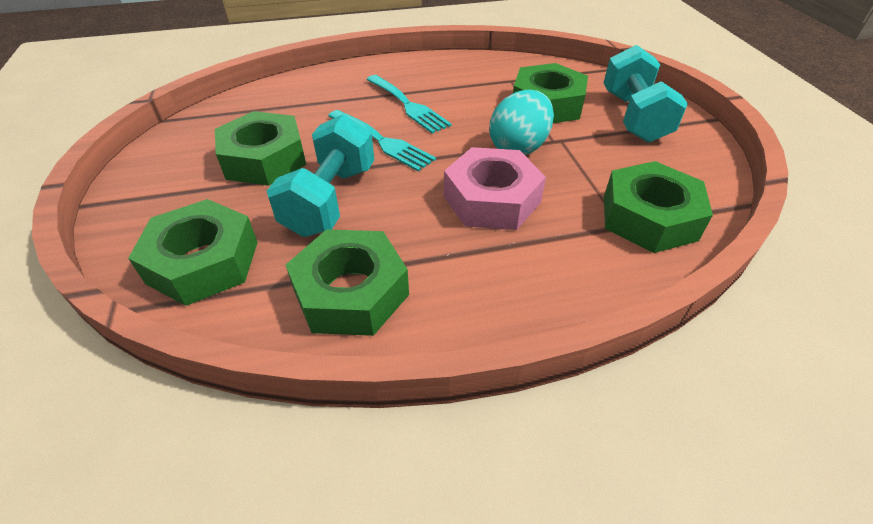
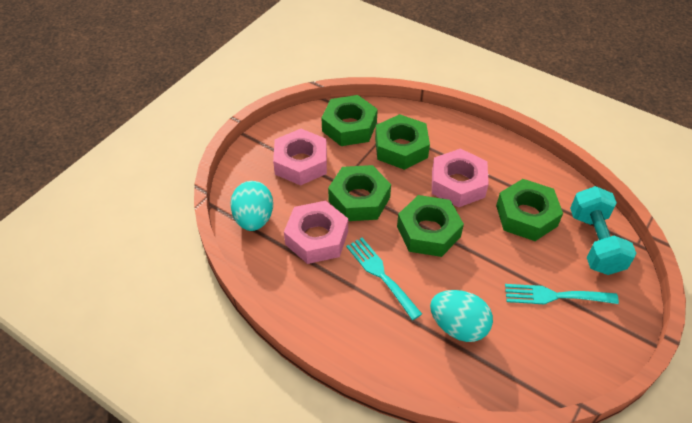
pink nut: 1 -> 3
turquoise dumbbell: 2 -> 1
turquoise egg: 1 -> 2

